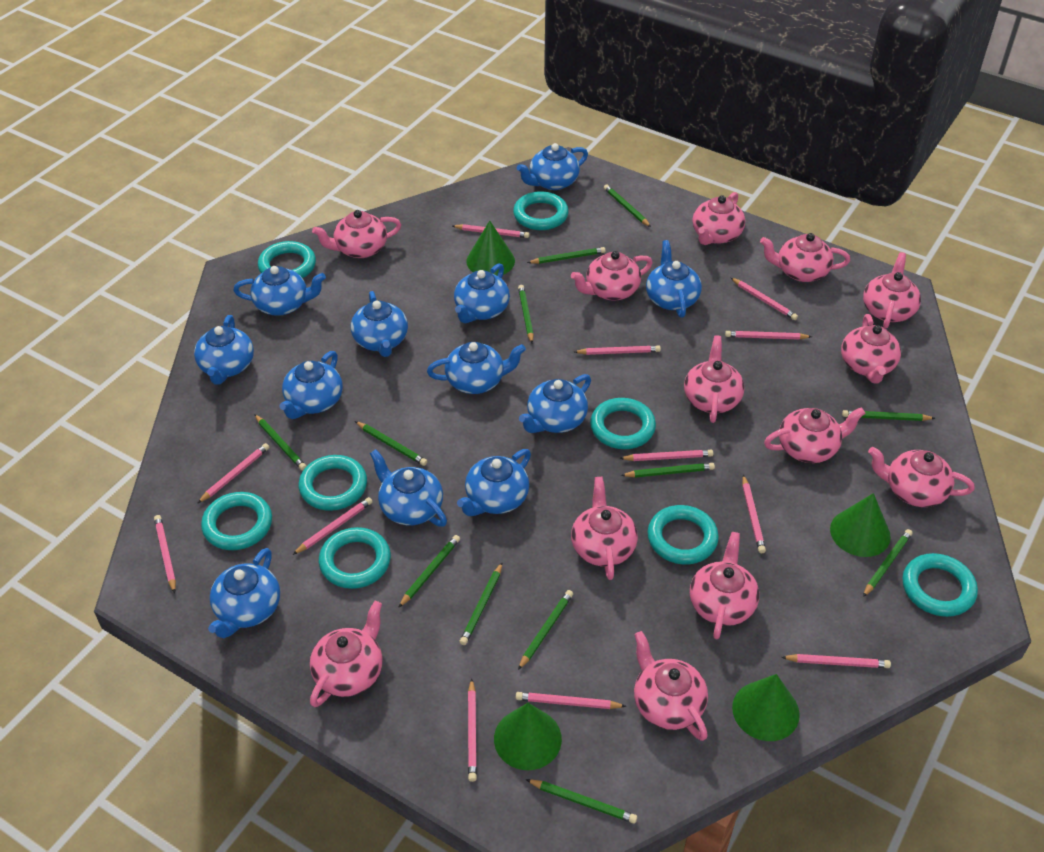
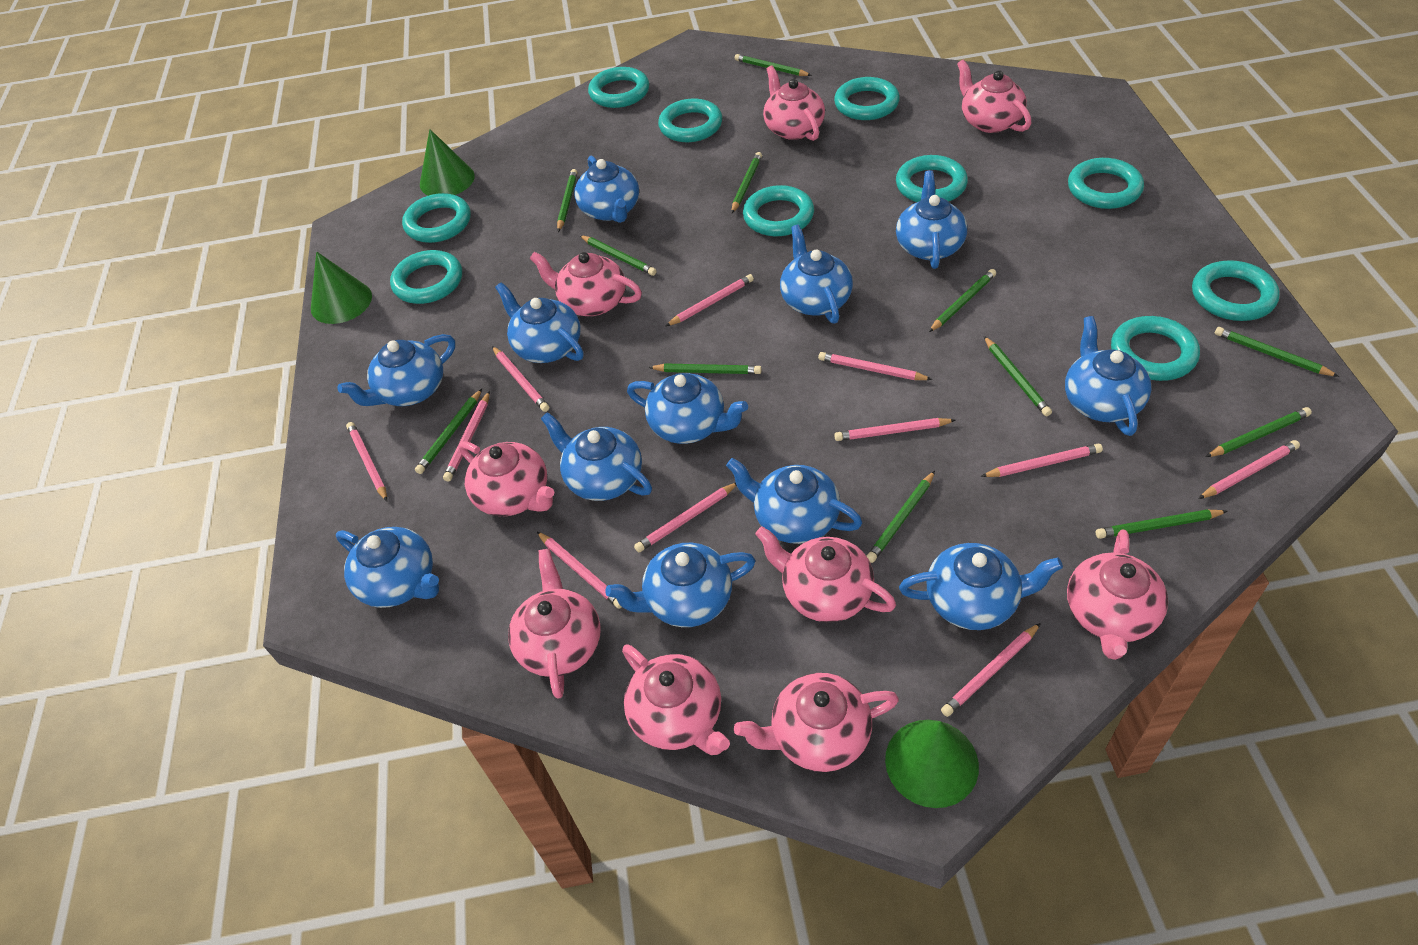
green cone: 4 -> 3
pink pencil: 12 -> 11
pink teapot: 13 -> 9
turquoise ring: 8 -> 10

